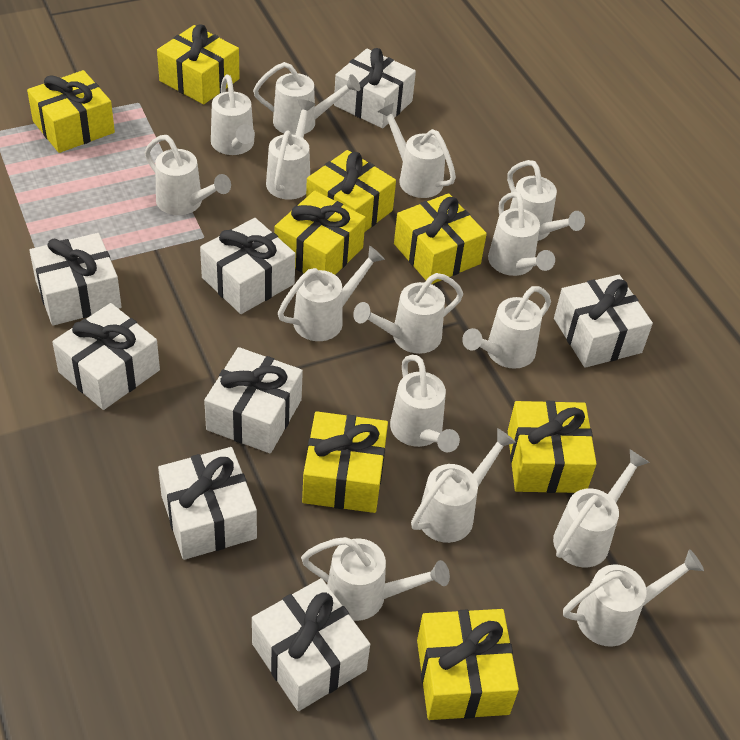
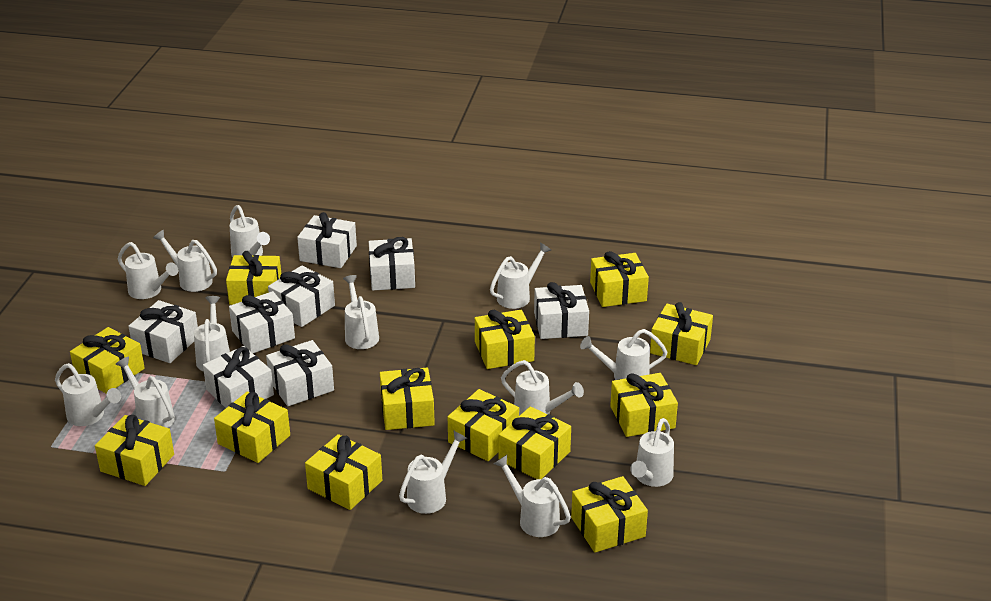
white watering can: 15 -> 13
yellow gift: 8 -> 13

